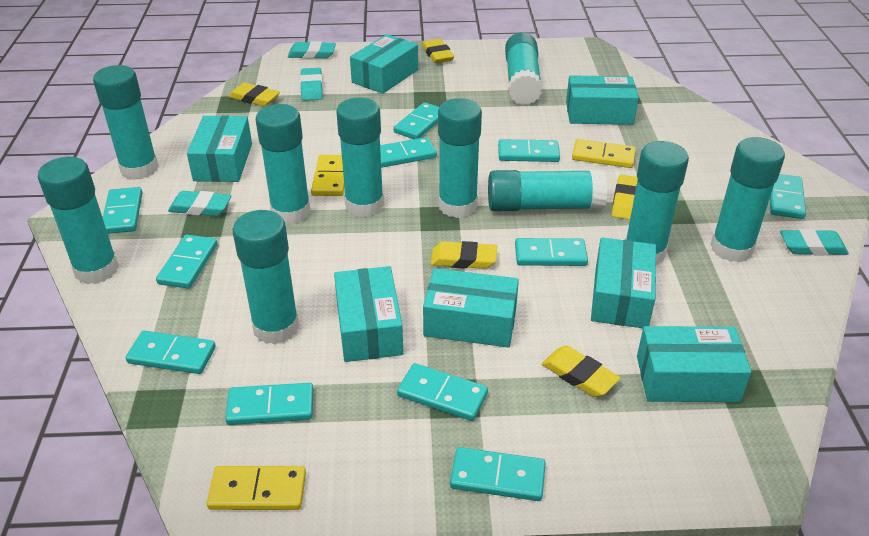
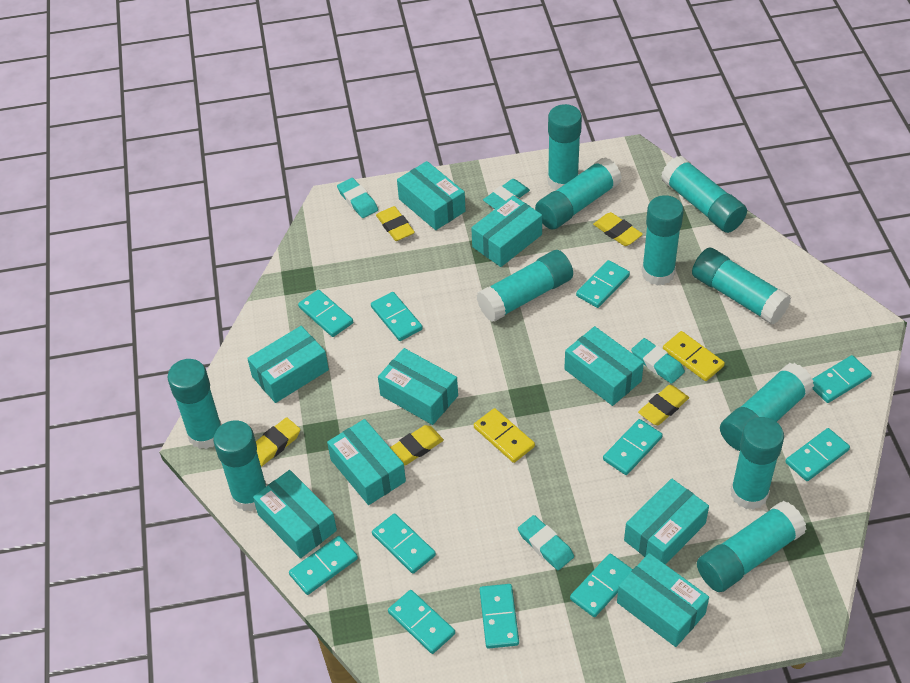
turquoise box: 7 -> 9
turquoise glue stick: 10 -> 11
yellow domino: 3 -> 2

